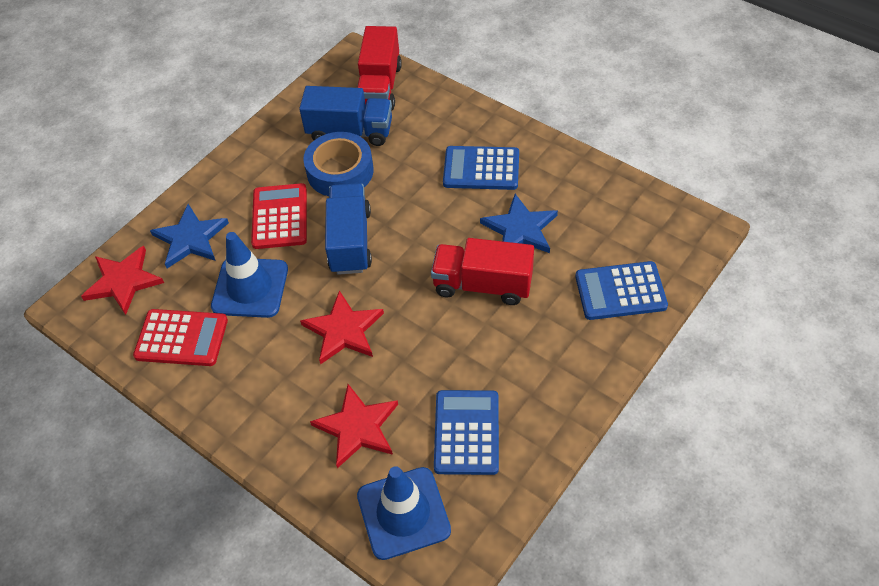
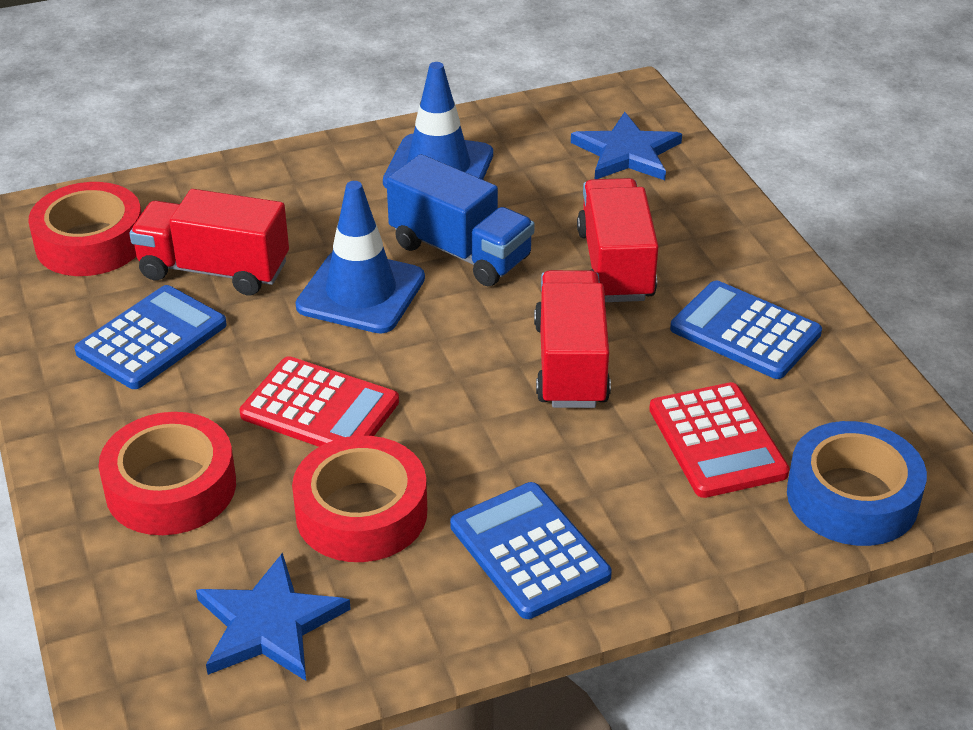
blue truck: 2 -> 1
red star: 3 -> 0
red tape: 0 -> 3
red truck: 2 -> 3

